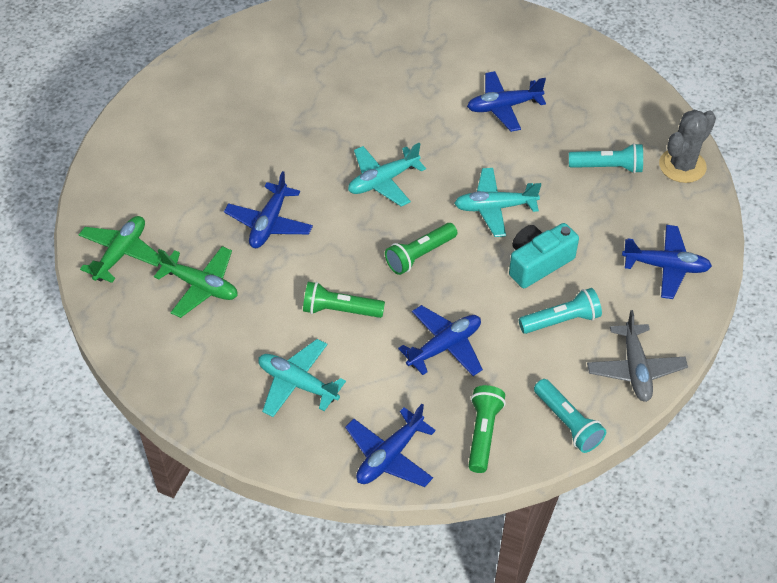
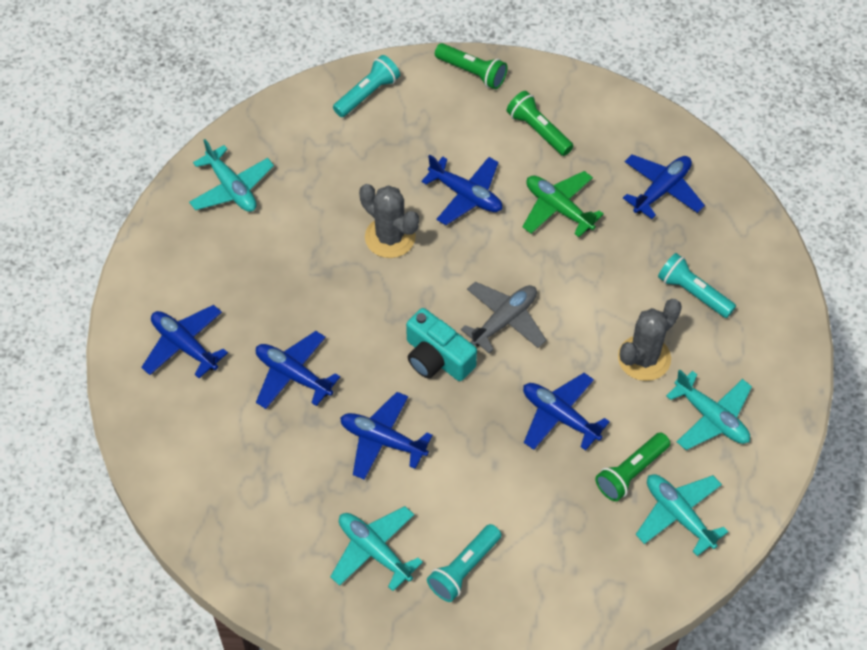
blue plane: 5 -> 6
green plane: 2 -> 1
grey cactus: 1 -> 2
turquoise plane: 3 -> 4

